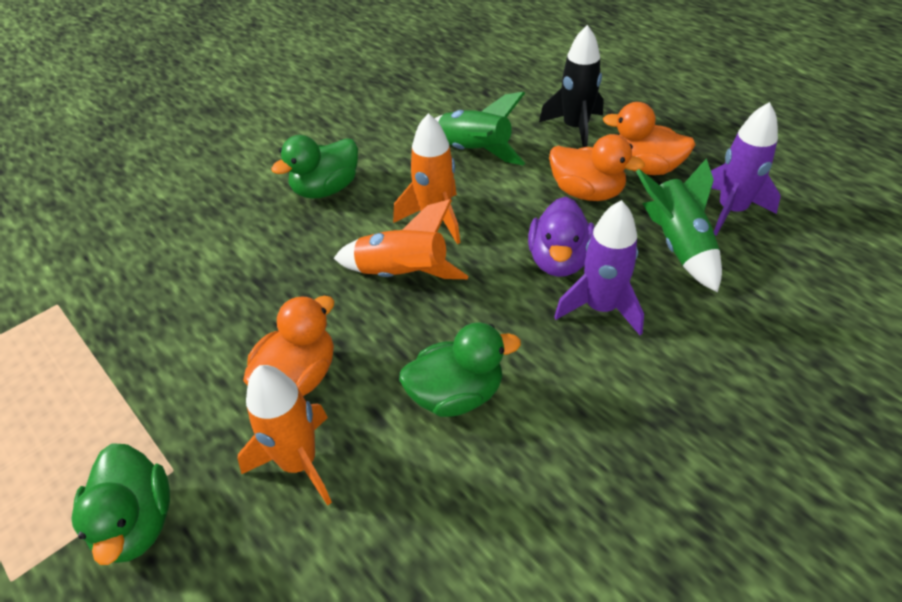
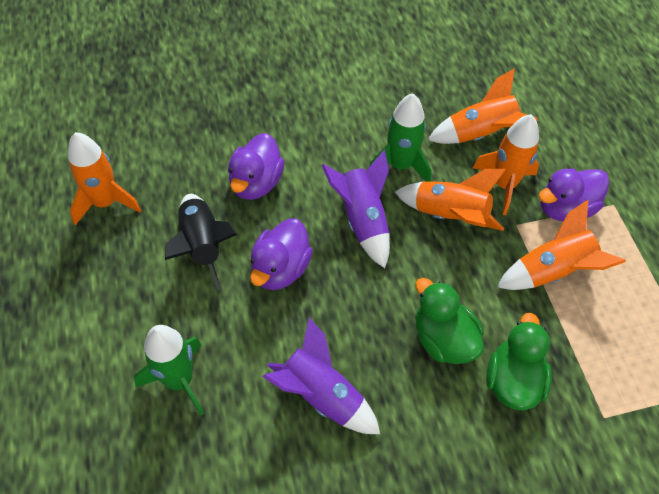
green duck: 3 -> 2
orange duck: 3 -> 0
orange rocket: 3 -> 5
purple duck: 1 -> 3

